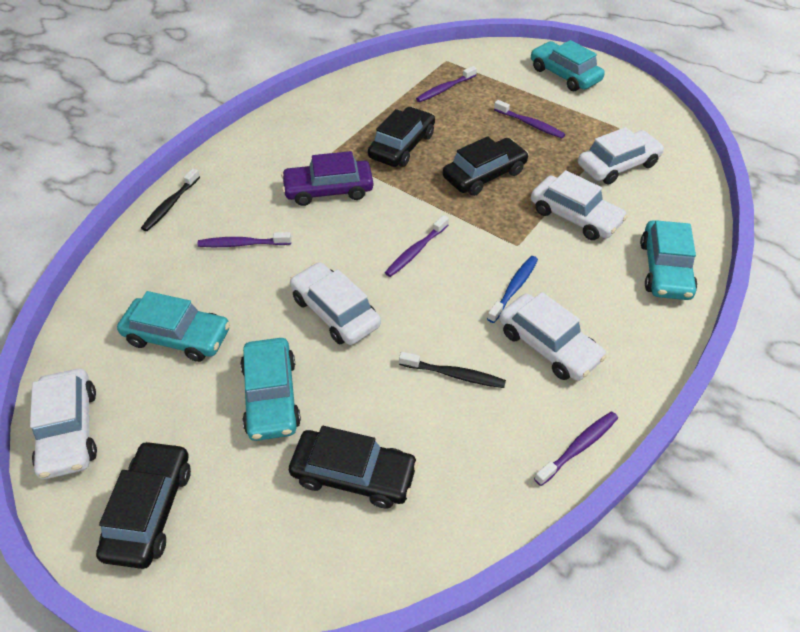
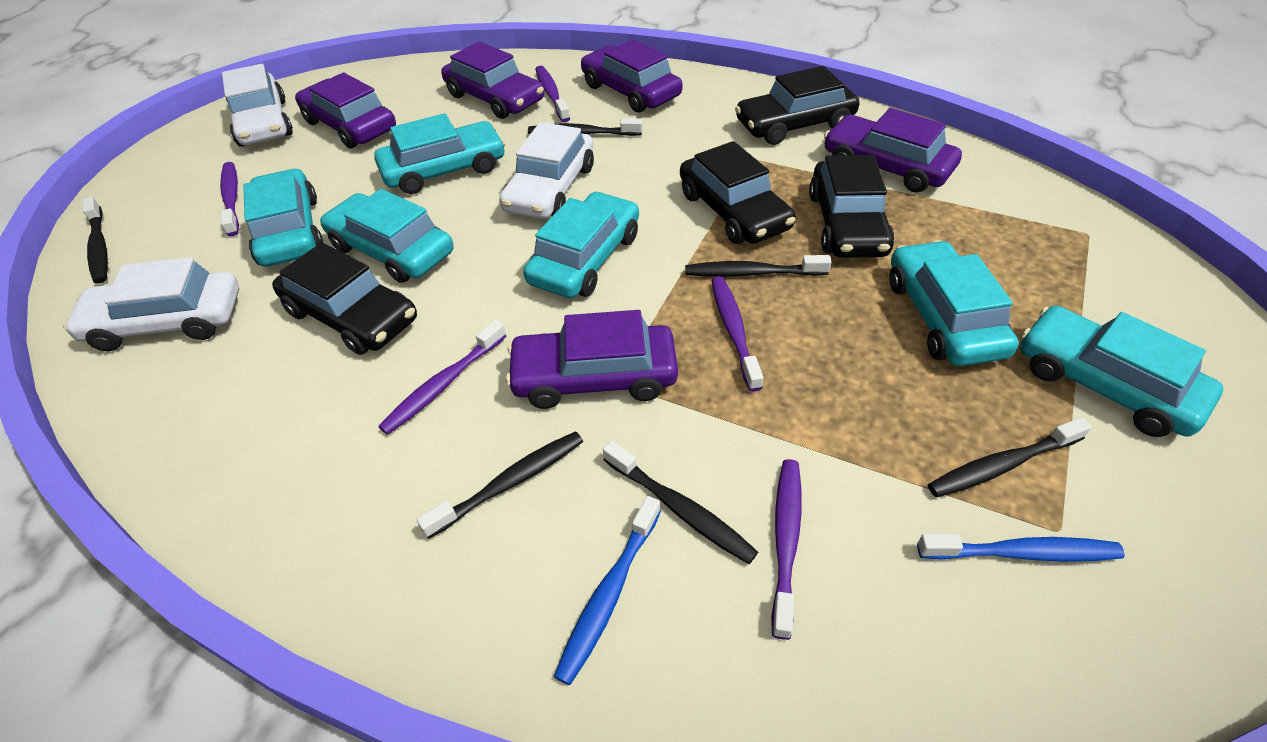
black toothbrush: 2 -> 6
blue toothbrush: 1 -> 2
purple car: 1 -> 5
turquoise car: 4 -> 6
white car: 5 -> 3

